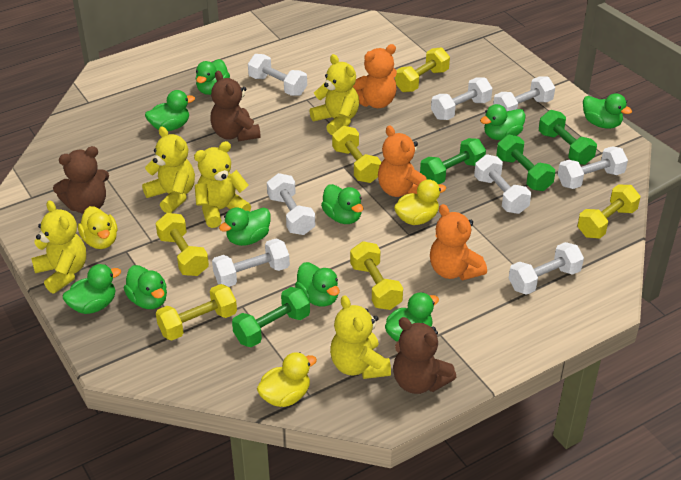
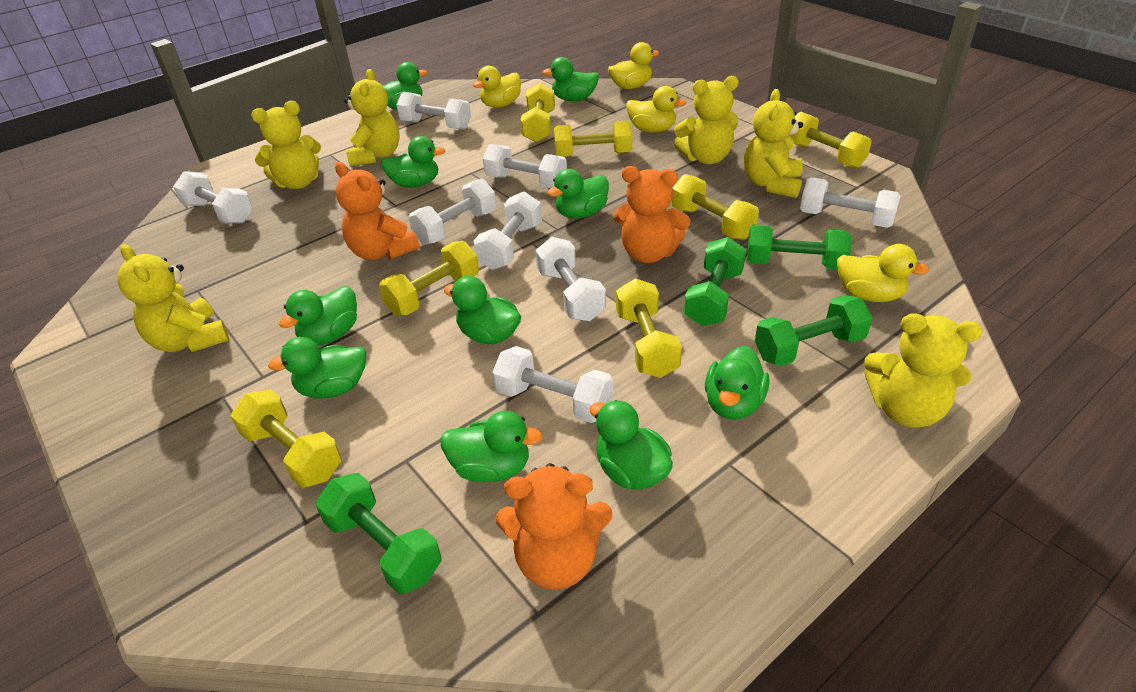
brown teddy bear: 3 -> 0
yellow duck: 3 -> 4
yellow dumbbell: 6 -> 7
yellow teddy bear: 5 -> 6

